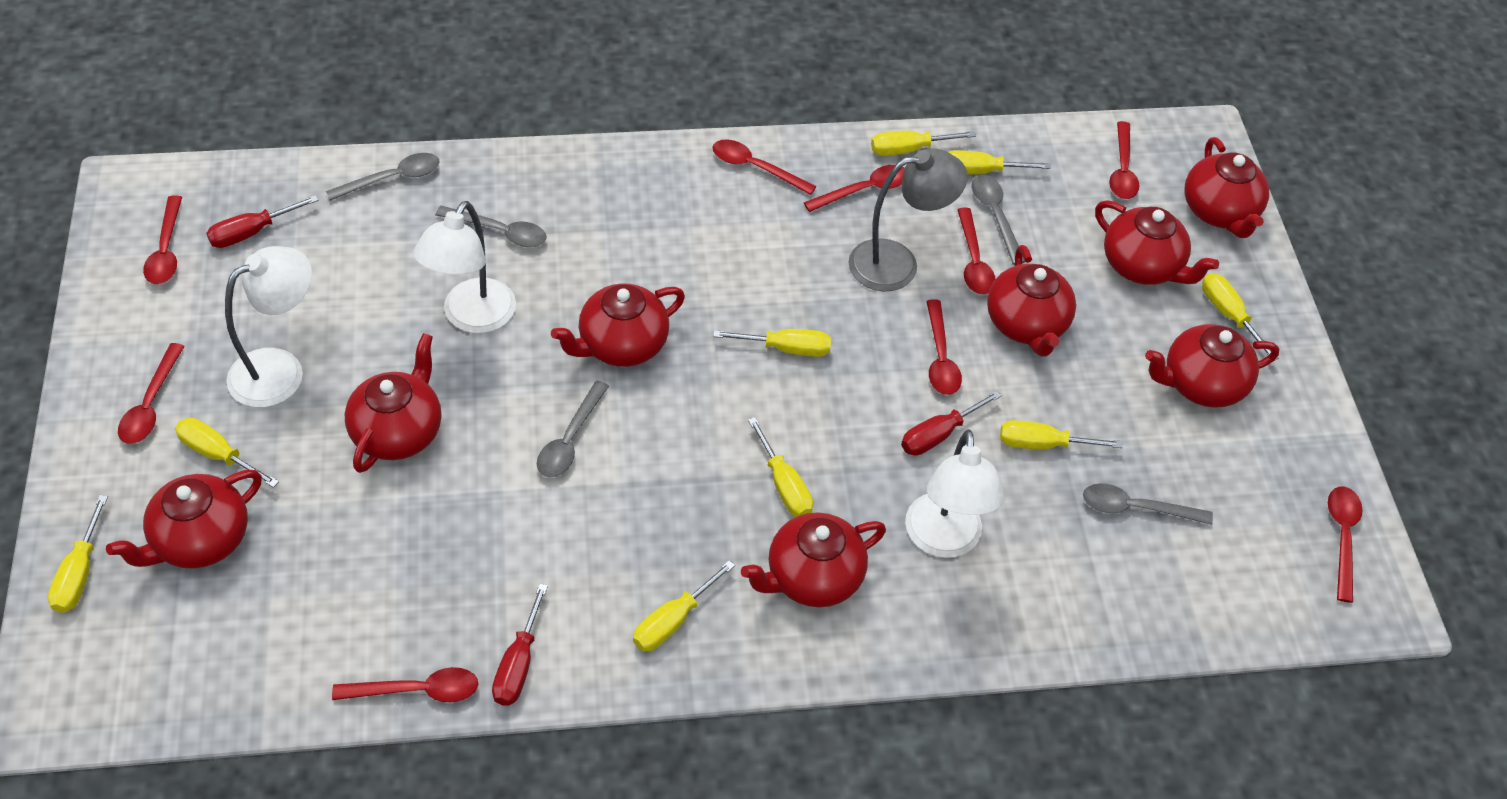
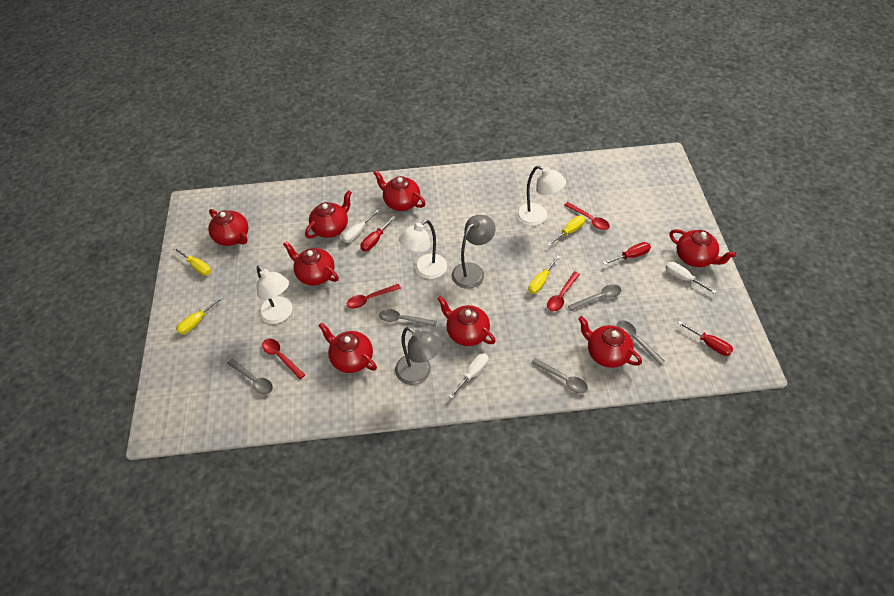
grey lamp: 1 -> 2
red spoon: 9 -> 4
white screwdriver: 0 -> 3
yellow screwdriver: 9 -> 4

